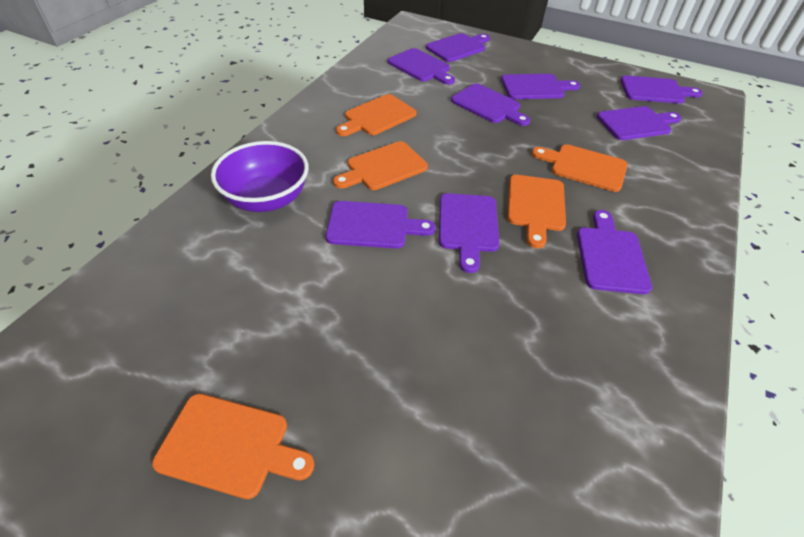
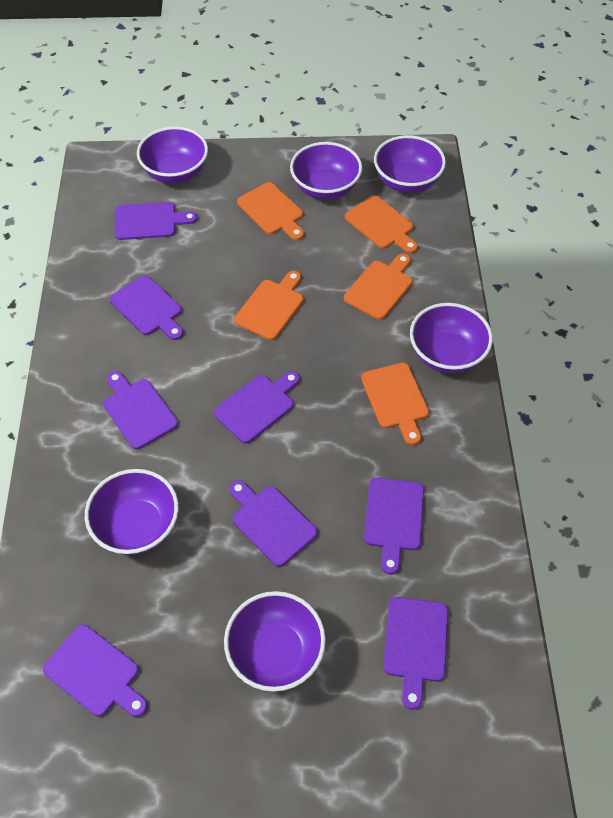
purple bowl: 1 -> 6
purple cutting board: 9 -> 8

